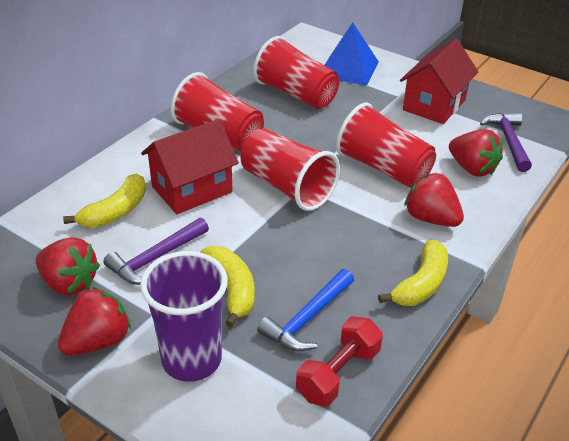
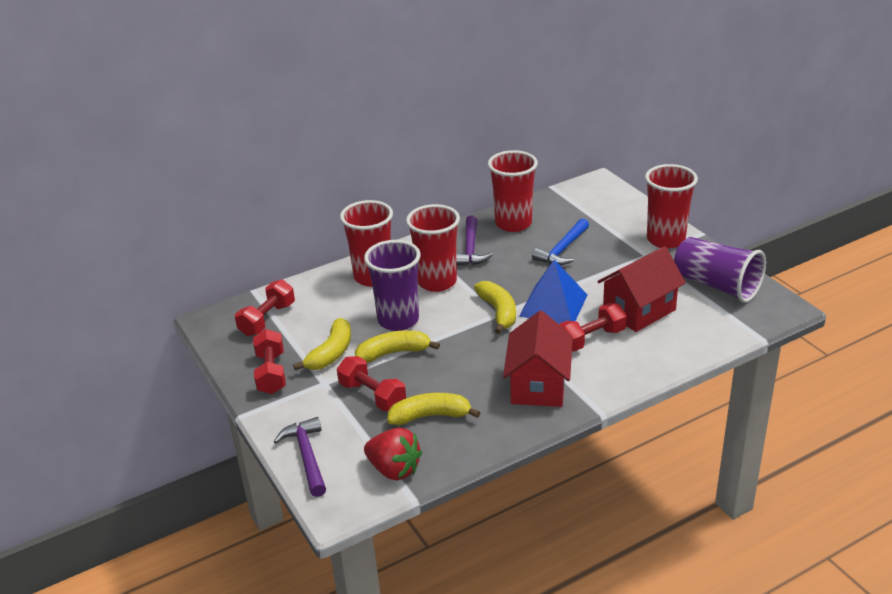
purple cup: 1 -> 2
red dumbbell: 1 -> 4
red strawberry: 4 -> 1
yellow banana: 3 -> 4

